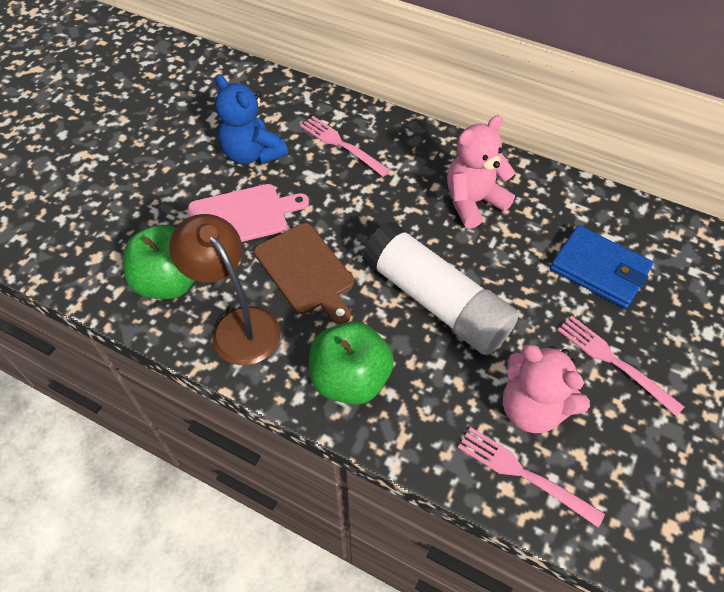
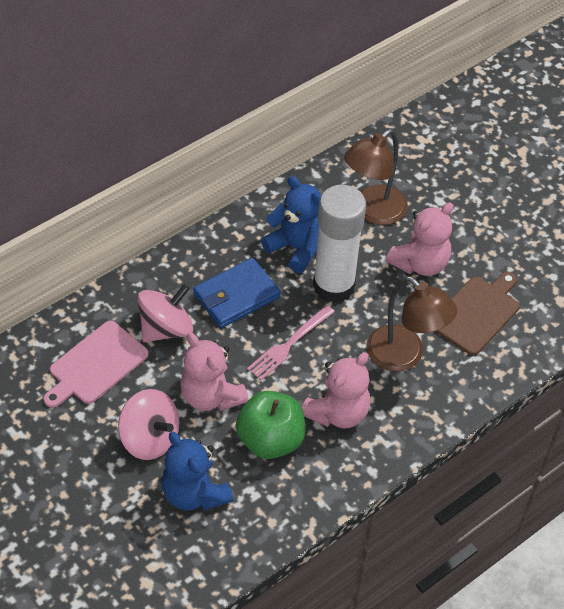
blue teddy bear: 1 -> 2
brown lamp: 1 -> 2
green apple: 2 -> 1
pink fork: 3 -> 1
pink spinning top: 0 -> 2
pink teddy bear: 2 -> 3

